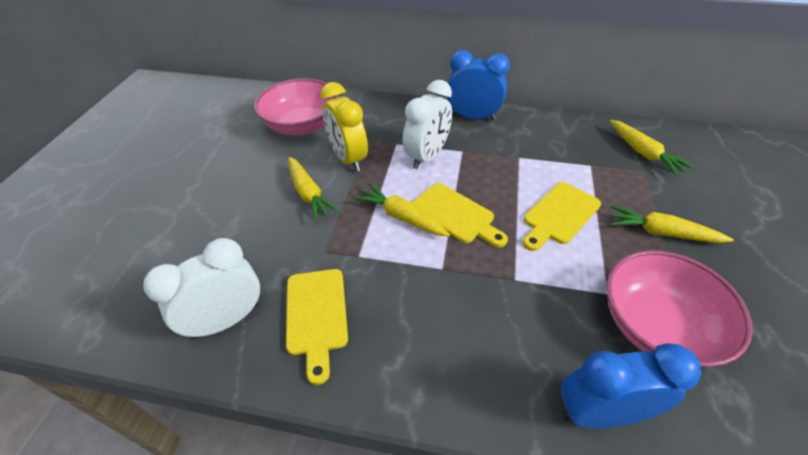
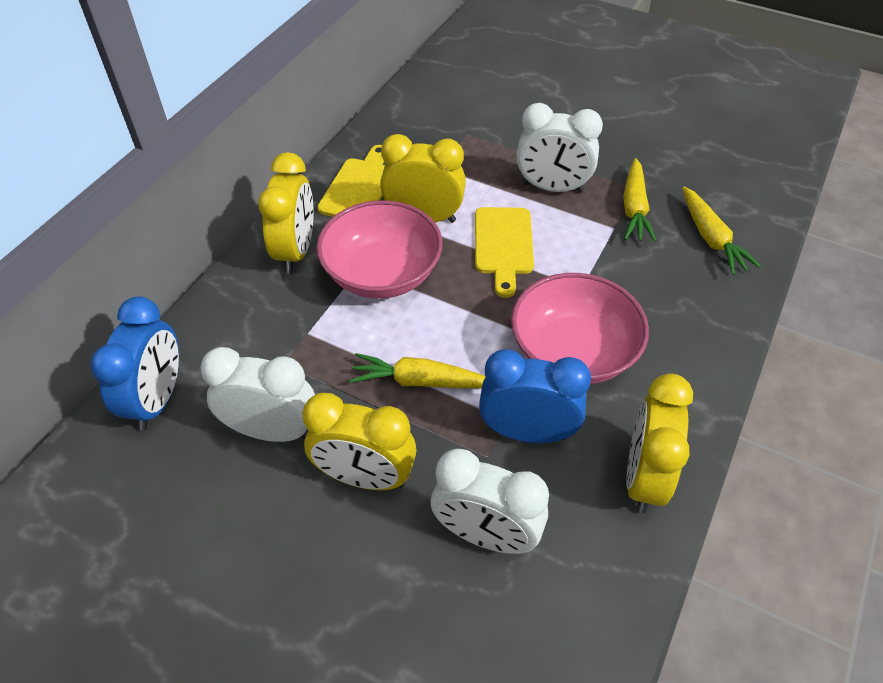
white clock: 2 -> 3
yellow carrot: 4 -> 3
yellow clock: 1 -> 4
yellow cutting board: 3 -> 2

